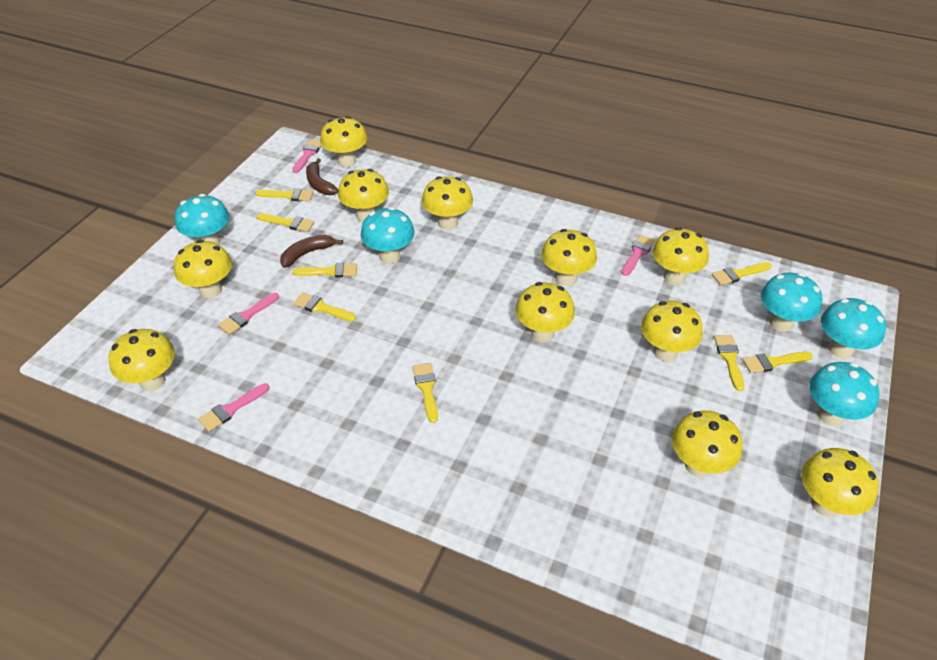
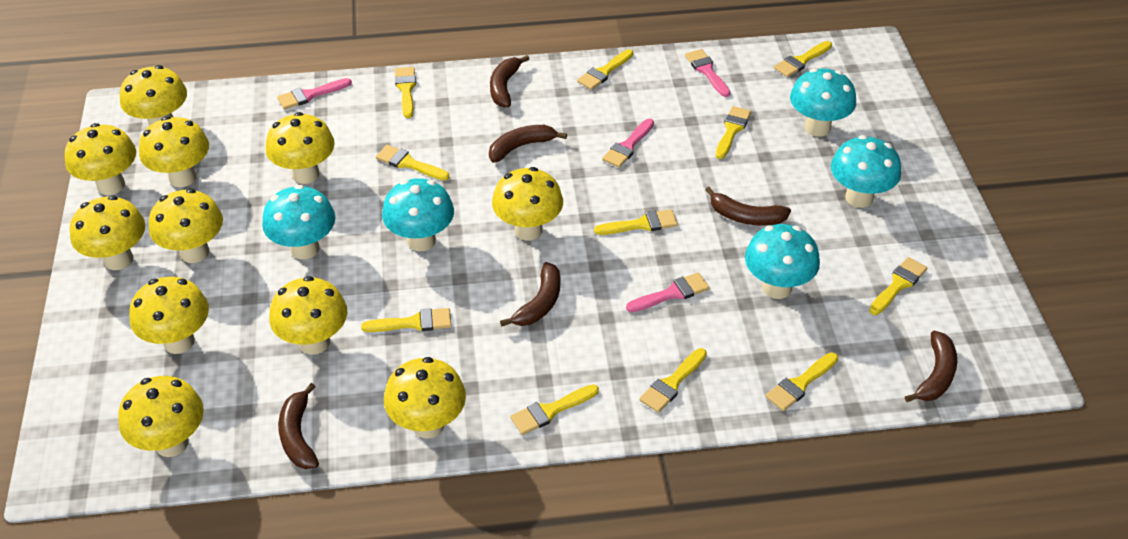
brown banana: 2 -> 6
yellow brush: 8 -> 11

